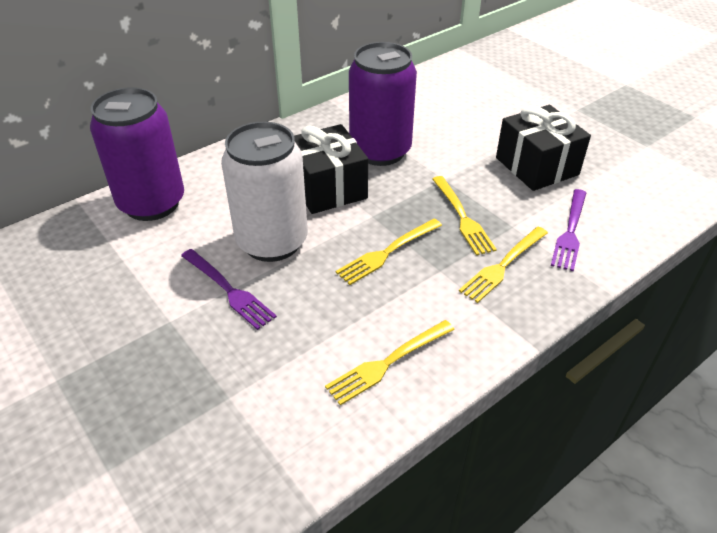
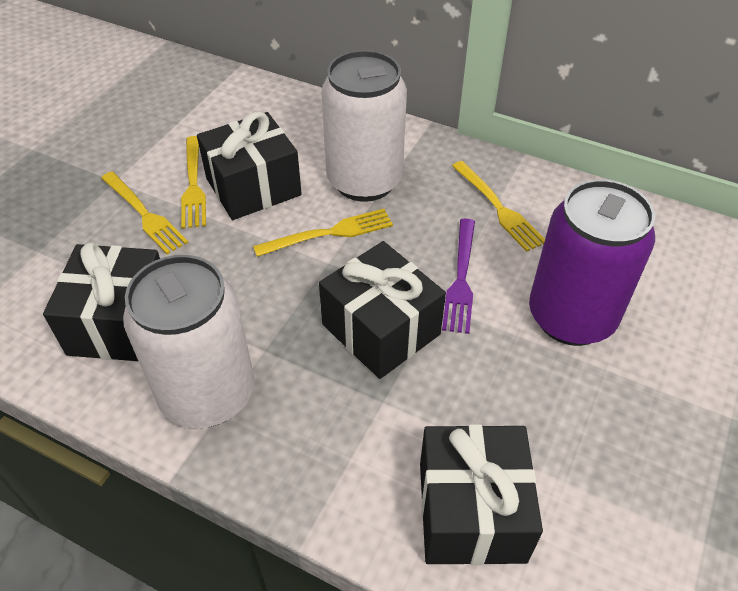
black gift: 2 -> 4
purple can: 2 -> 1
purple fork: 2 -> 1
white can: 1 -> 2

